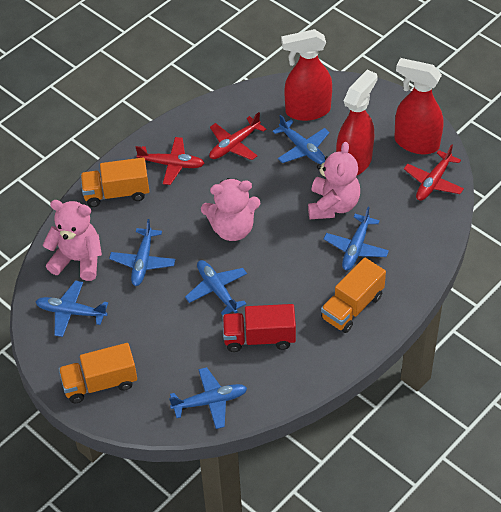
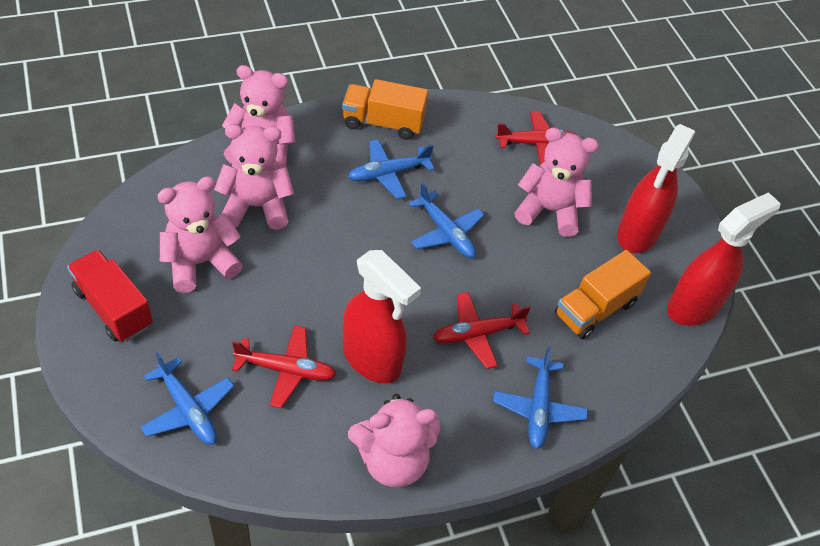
blue plane: 6 -> 4
orange truck: 3 -> 2
pink teddy bear: 3 -> 5

